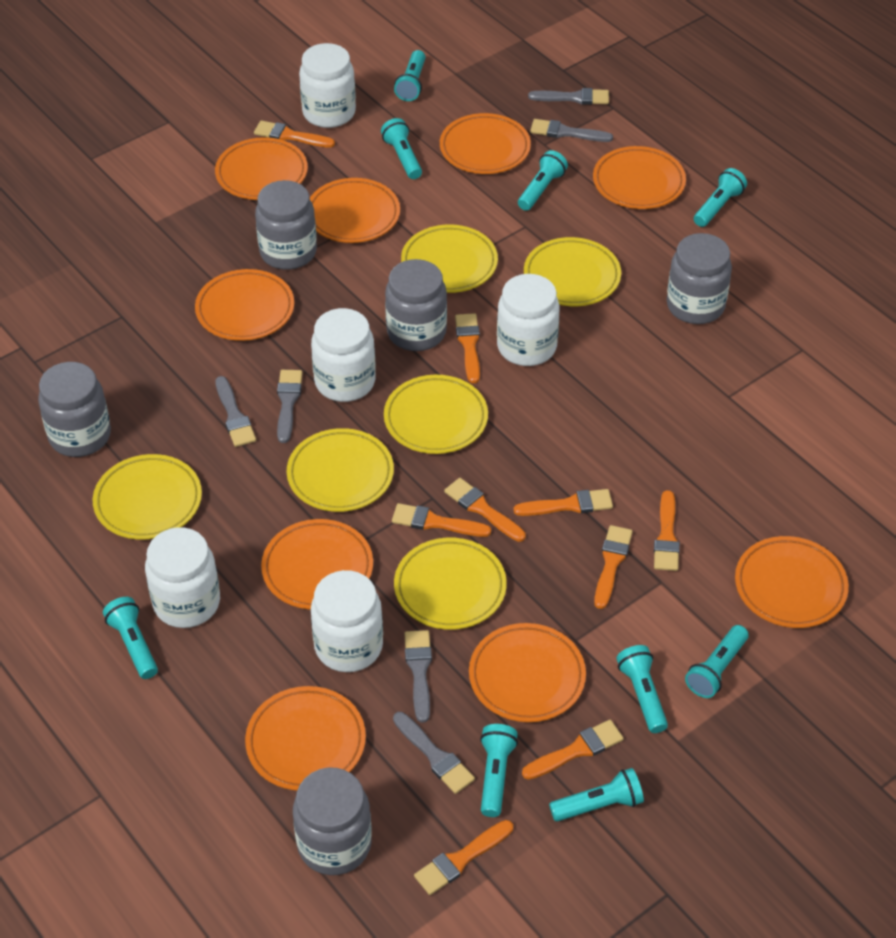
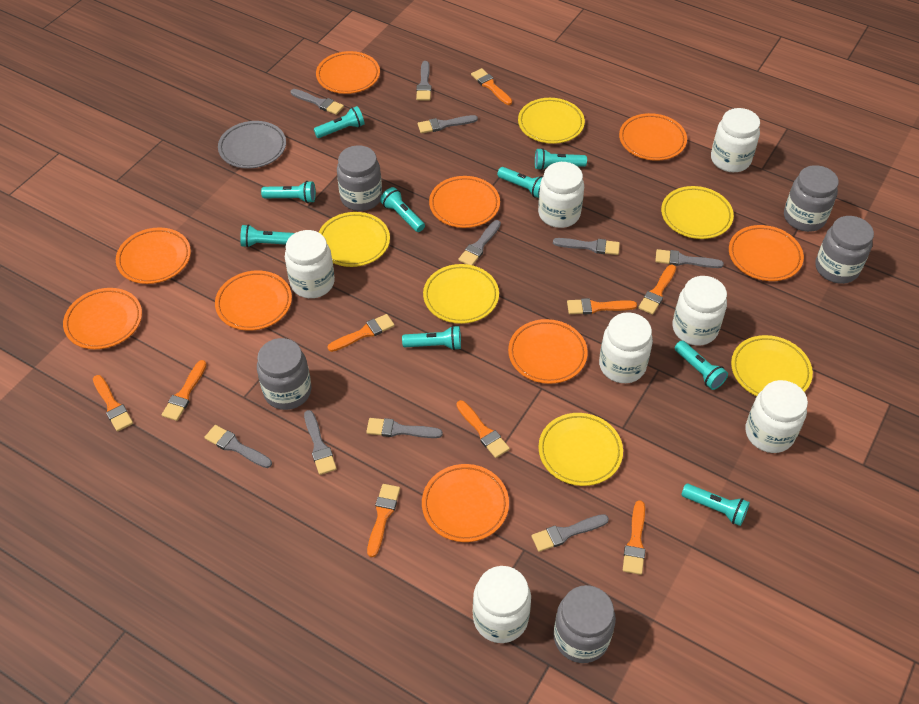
grey brush: 6 -> 10
grey plate: 0 -> 1
white jar: 5 -> 7

